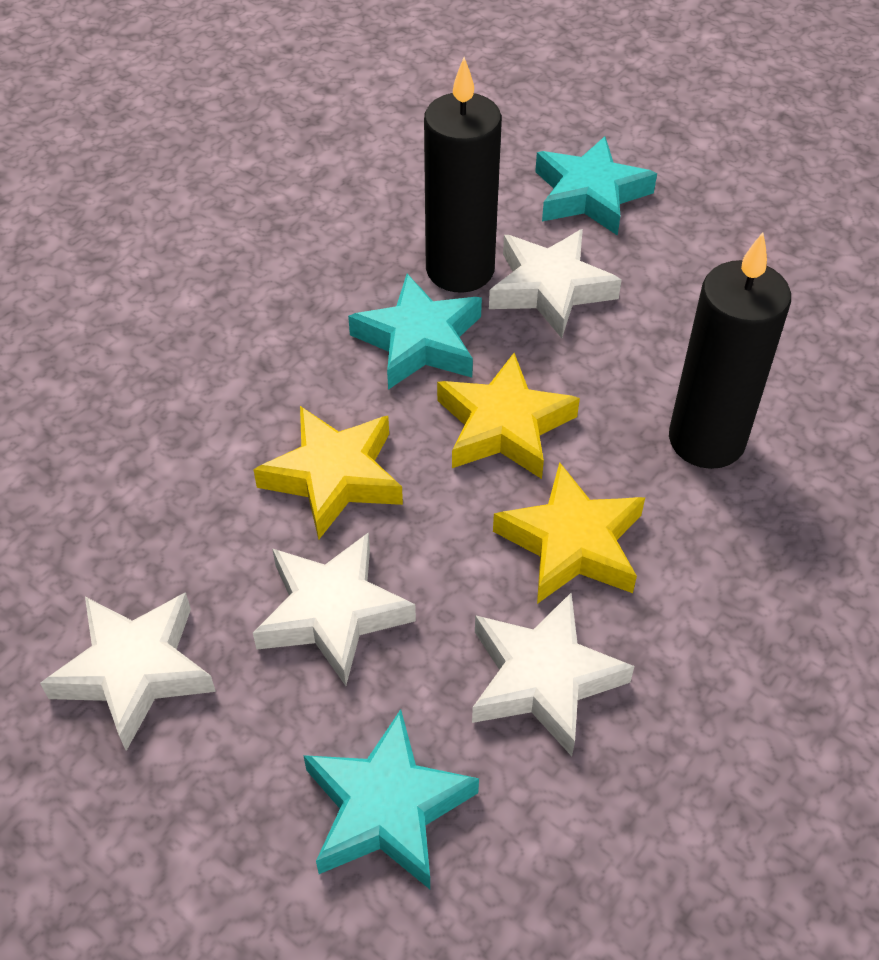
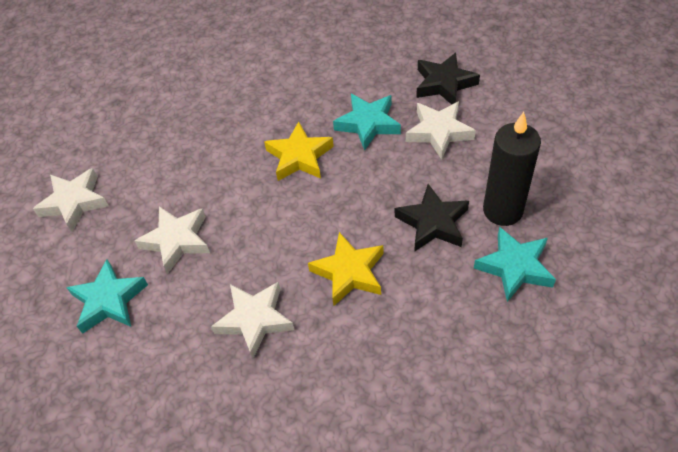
black candle: 2 -> 1
black star: 0 -> 2
yellow star: 3 -> 2

